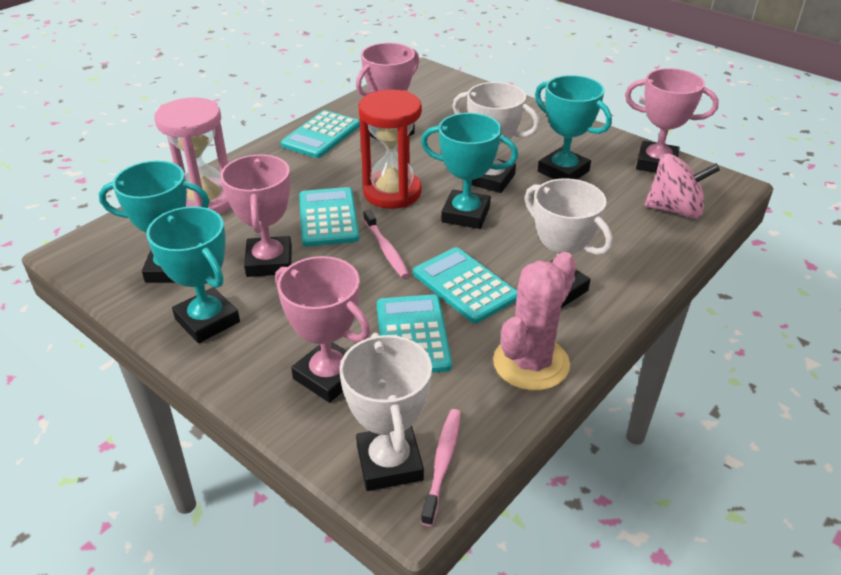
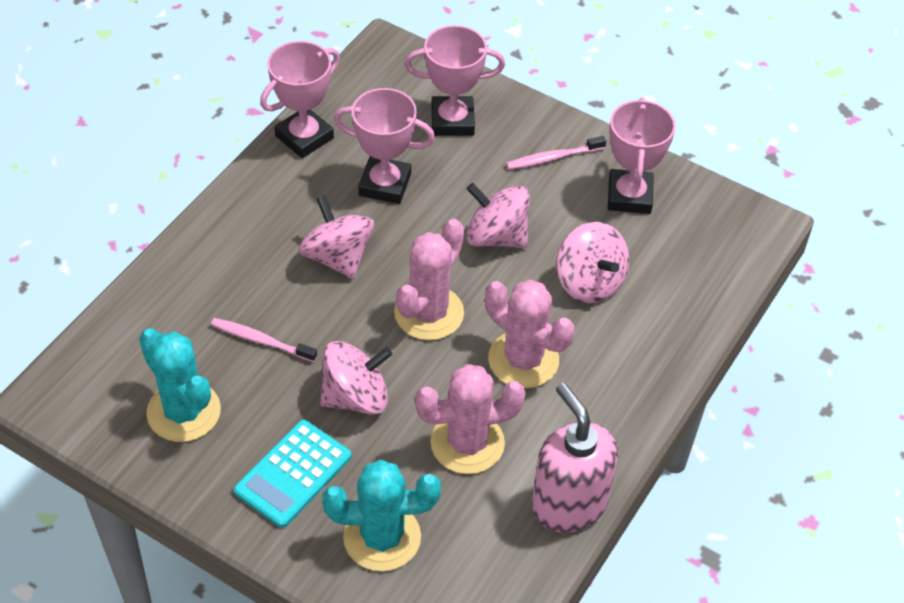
pink cactus: 1 -> 3
pink hourglass: 1 -> 0
pink soap dispenser: 0 -> 1
pink spinning top: 1 -> 4
red hourglass: 1 -> 0
turquoise cactus: 0 -> 2
turquoise calculator: 4 -> 1
turquoise trophy: 4 -> 0
white trophy: 3 -> 0

